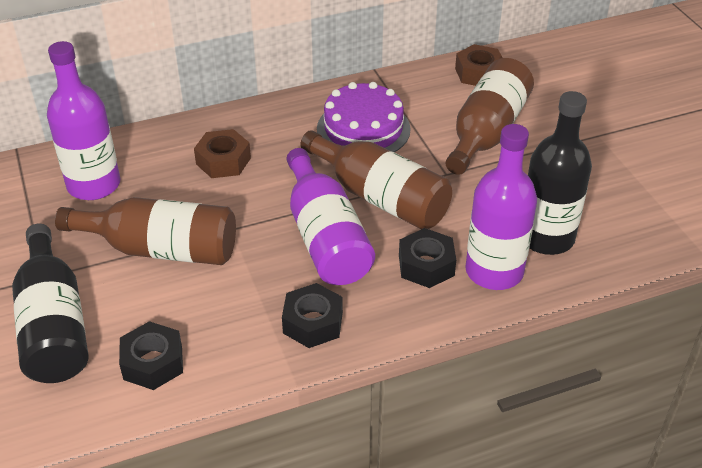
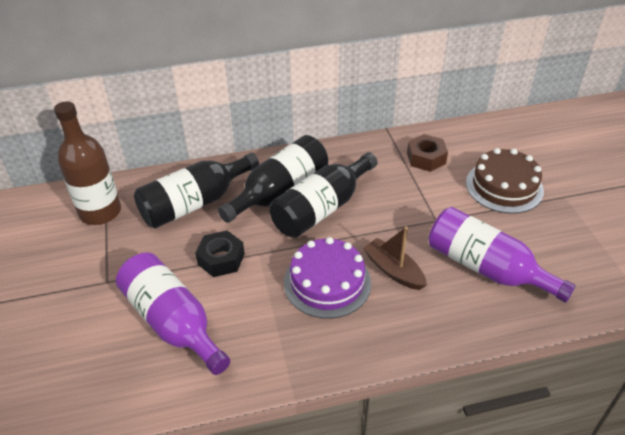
black bottle: 2 -> 3
black nut: 3 -> 1
brown boat: 0 -> 1
brown bottle: 3 -> 1
brown cake: 0 -> 1
brown nut: 2 -> 1
purple bottle: 3 -> 2

